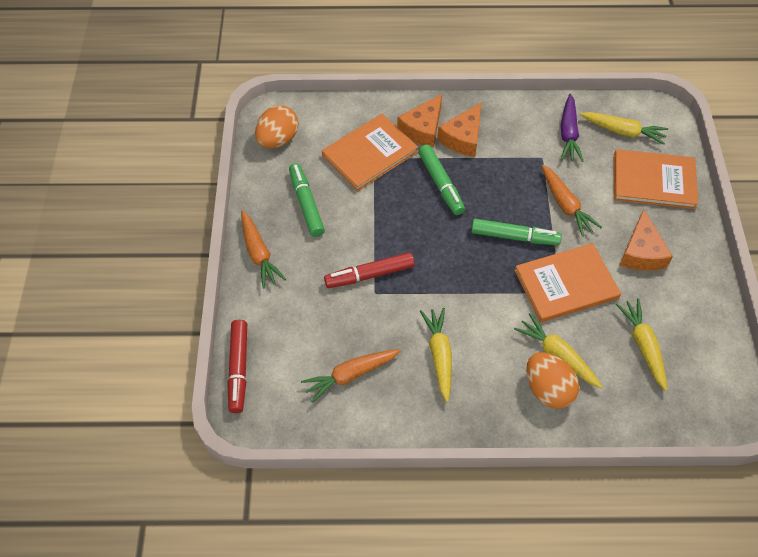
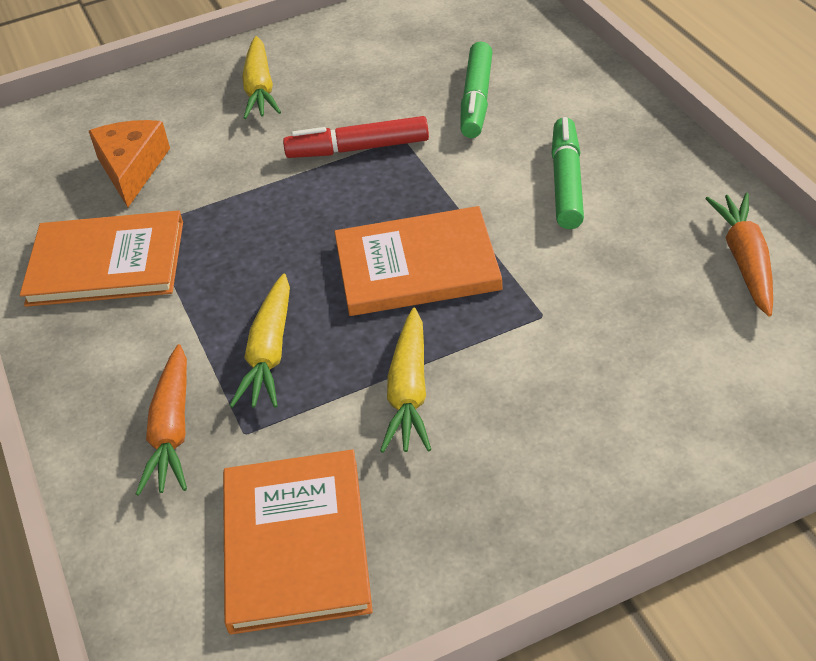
green marker: 3 -> 2
orange carrot: 3 -> 2
orange cheese: 3 -> 1
orange egg: 2 -> 0
purple carrot: 1 -> 0
red marker: 2 -> 1
yellow carrot: 4 -> 3

